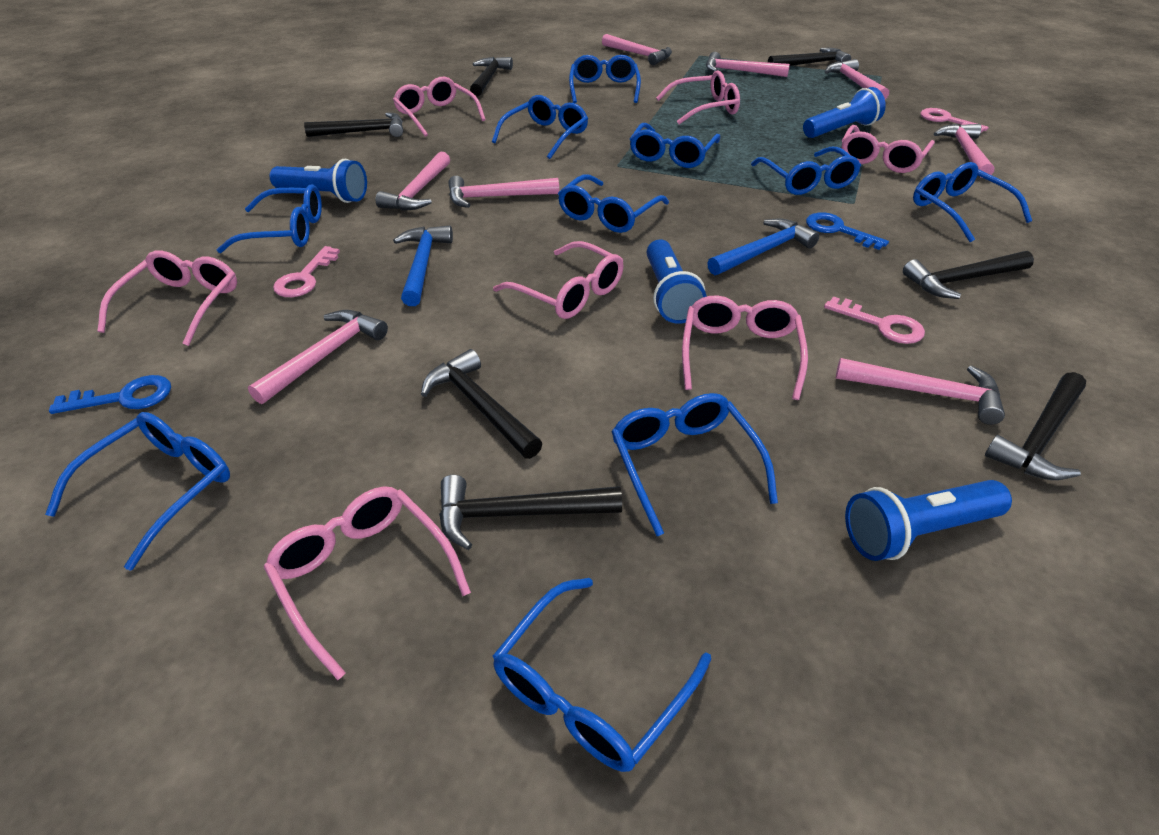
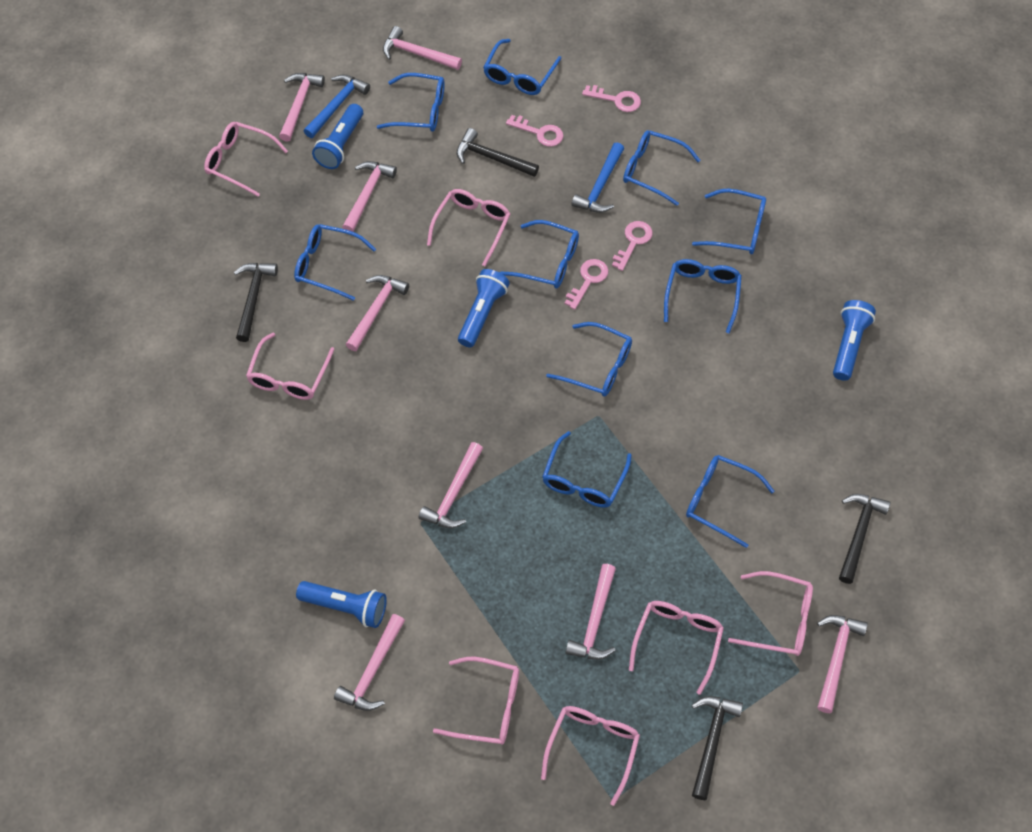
black hammer: 7 -> 4
blue key: 2 -> 0
pink key: 3 -> 4

